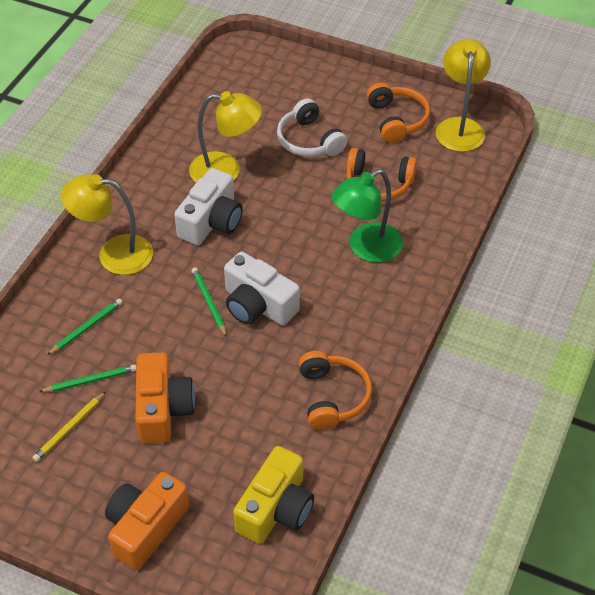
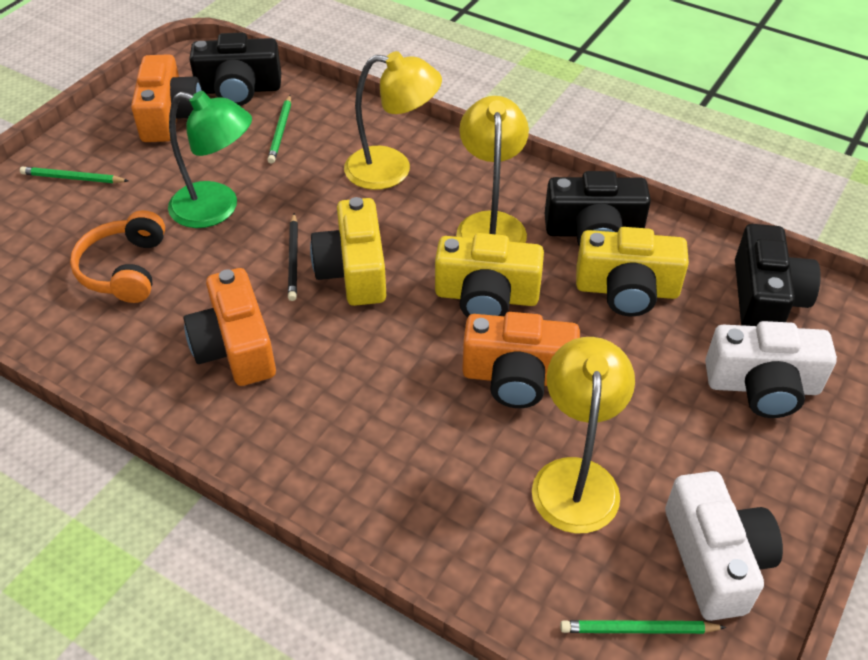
black camera: 0 -> 3
black pencil: 0 -> 1
orange camera: 2 -> 3
orange headphones: 3 -> 1
white headphones: 1 -> 0
yellow camera: 1 -> 3
yellow pencil: 1 -> 0

